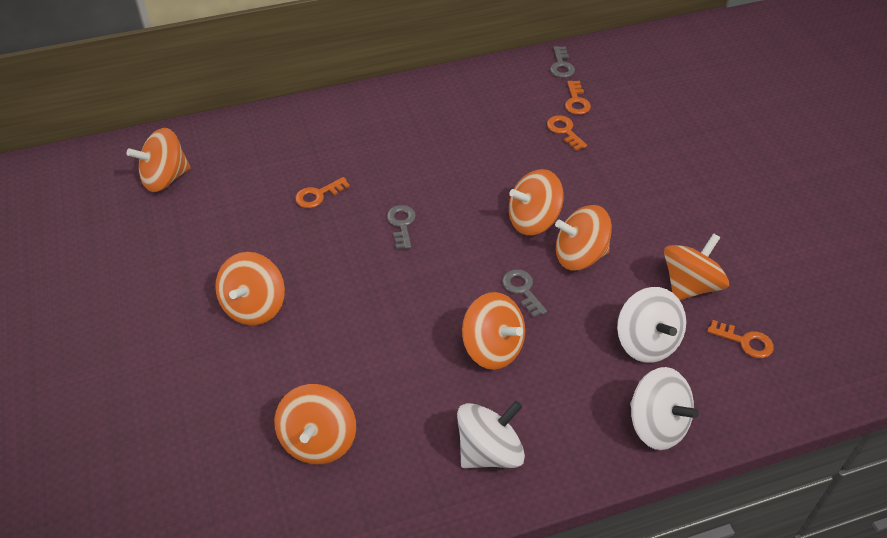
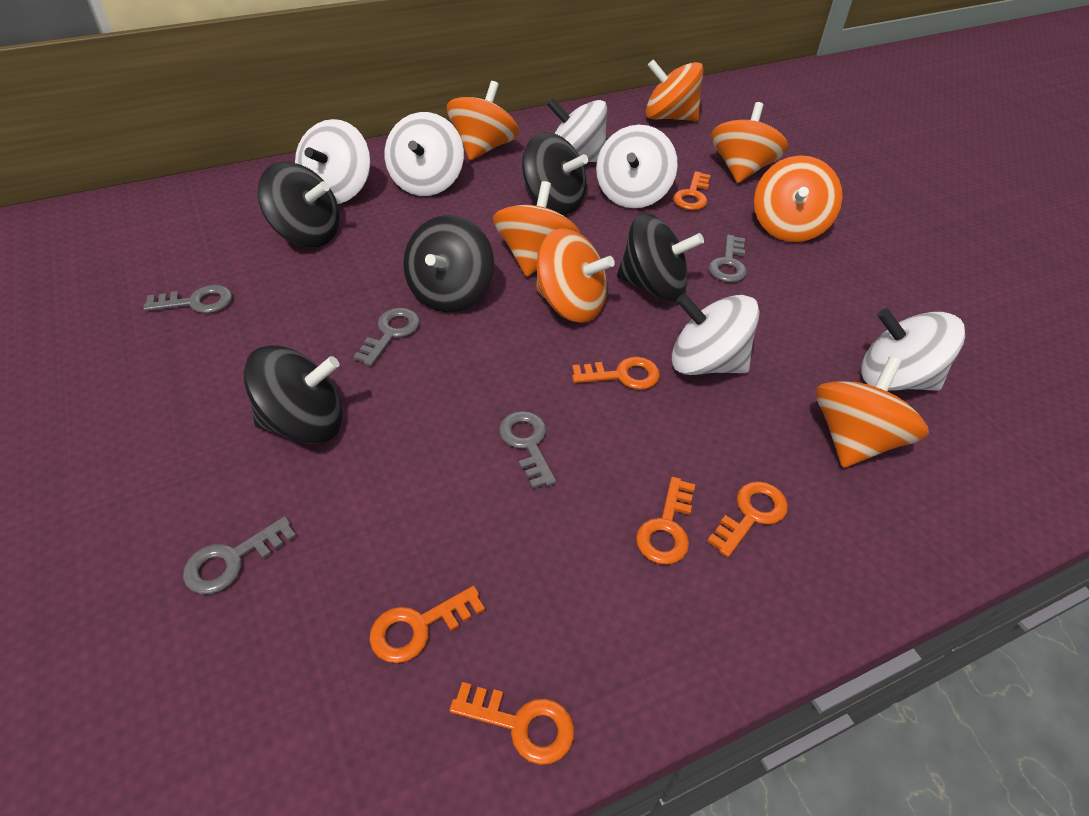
black spinning top: 0 -> 5
grey key: 3 -> 5
orange key: 4 -> 6
white spinning top: 3 -> 6

